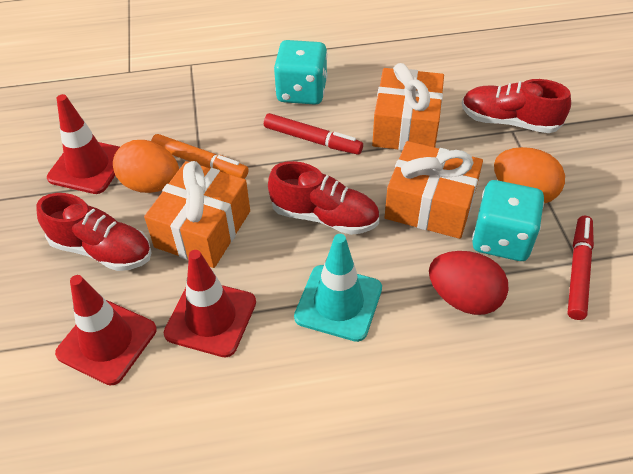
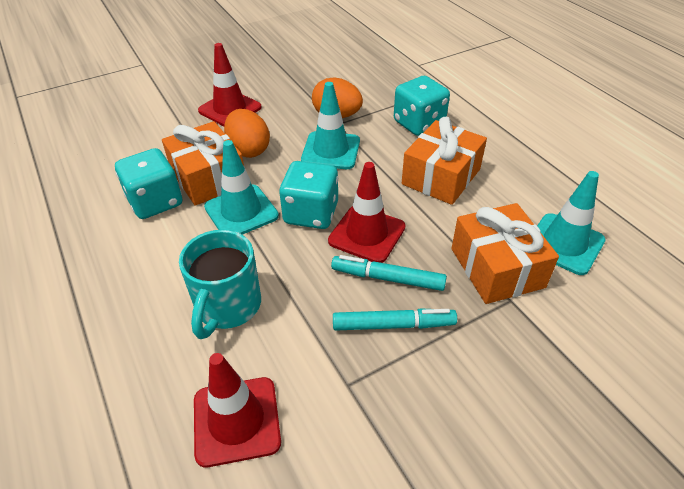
orange marker: 1 -> 0
red egg: 1 -> 0
red marker: 2 -> 0
red shoe: 3 -> 0
turquoise dice: 2 -> 3
turquoise marker: 0 -> 2
turquoise mug: 0 -> 1
turquoise traffic cone: 1 -> 3

